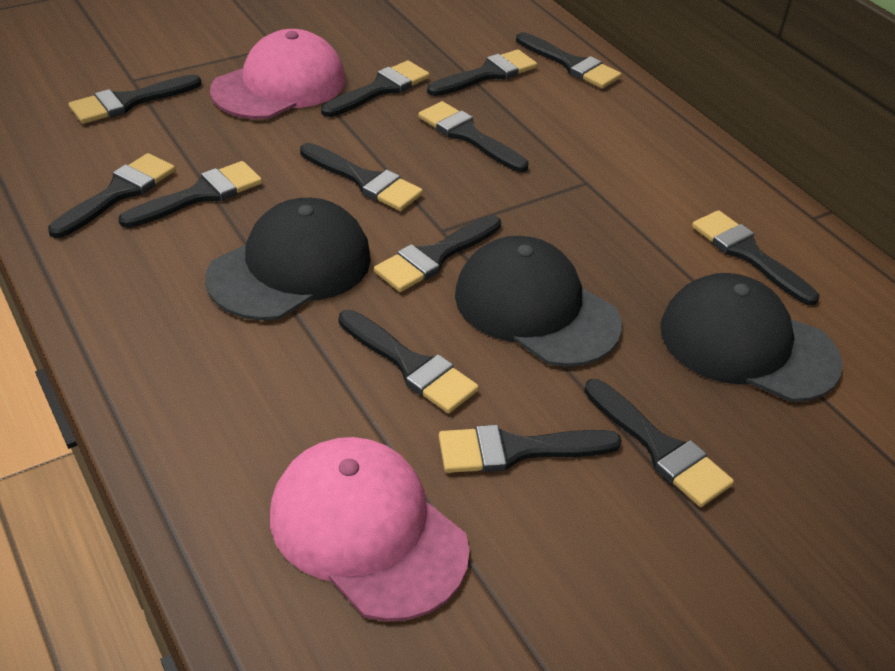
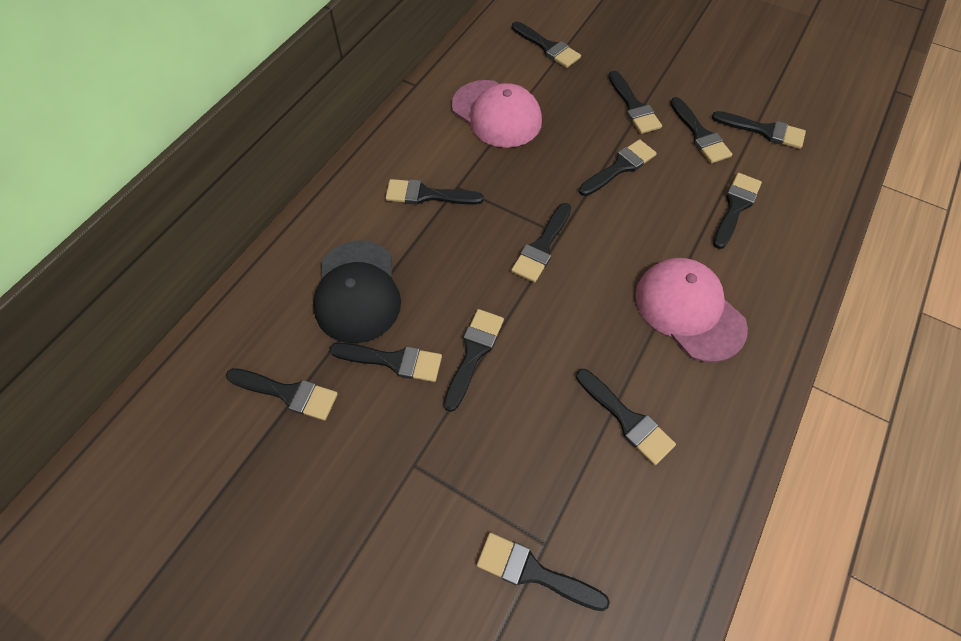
black cap: 3 -> 1

